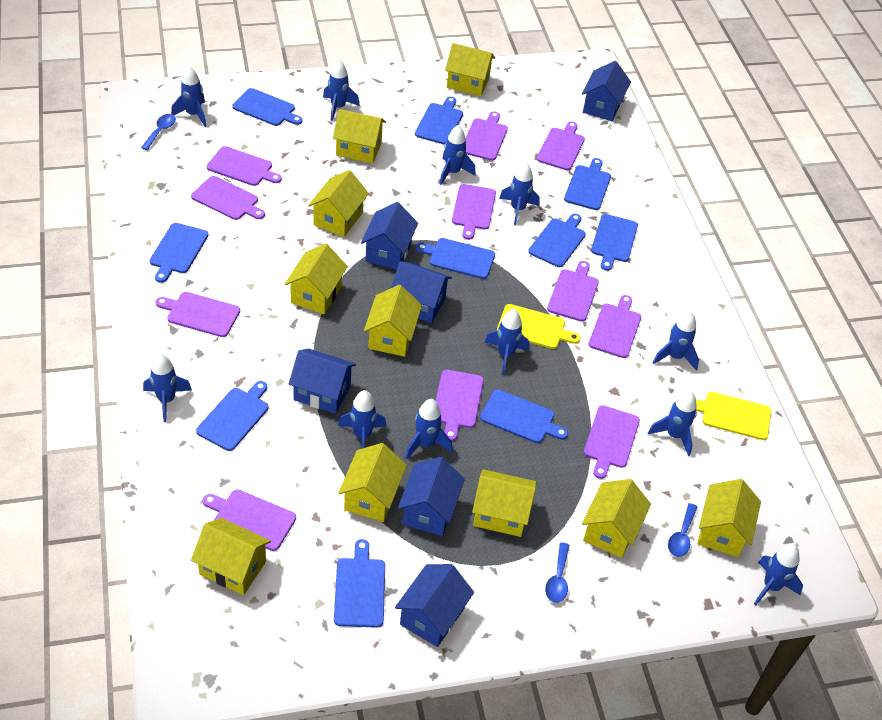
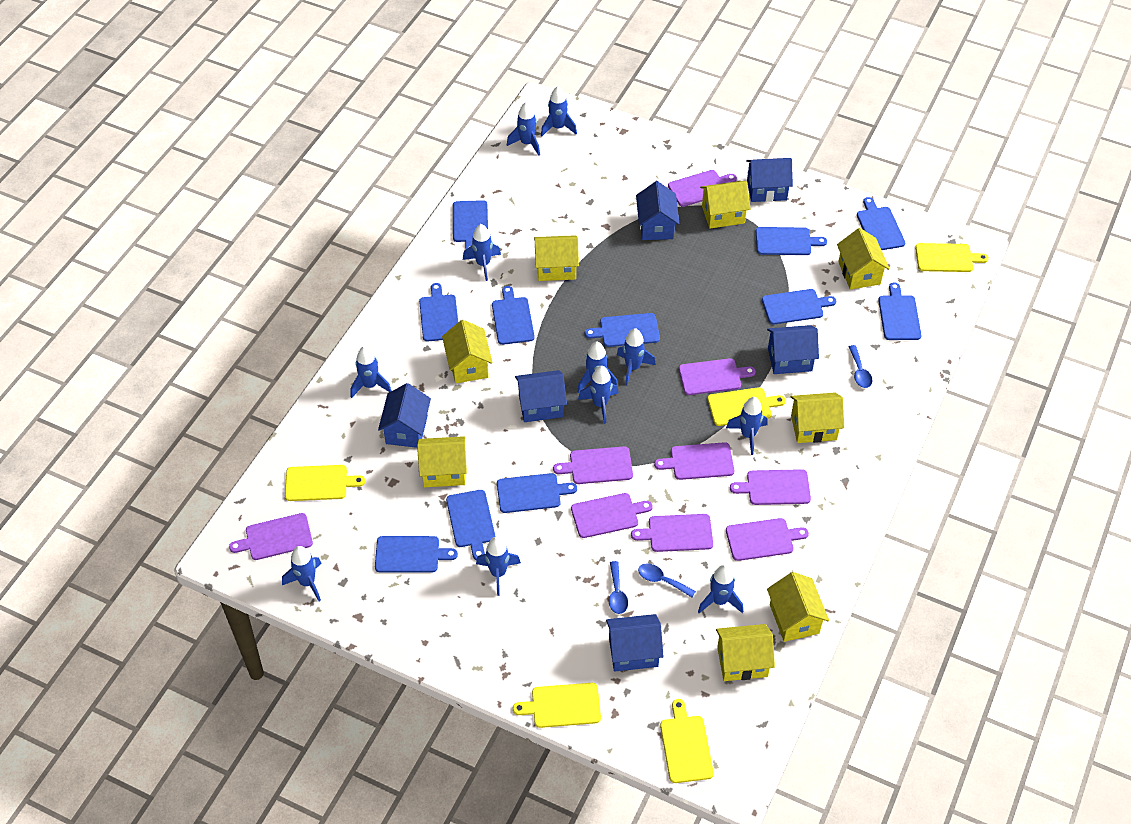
blue cutting board: 10 -> 11
purple cutting board: 11 -> 9
yellow cutting board: 2 -> 5
yellow house: 10 -> 8

